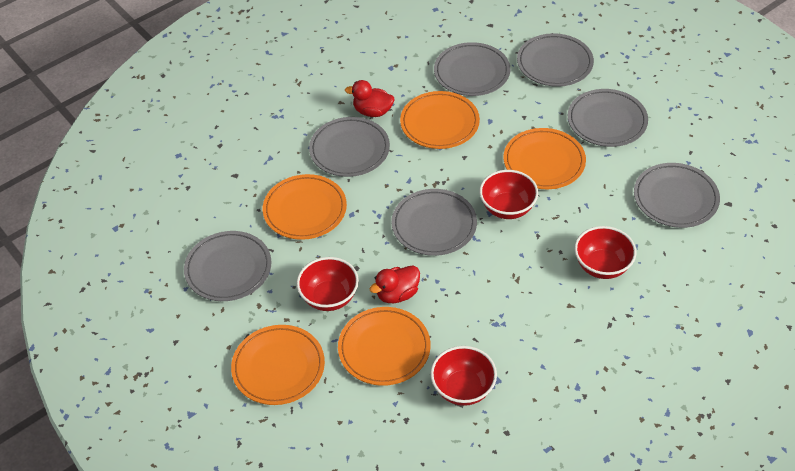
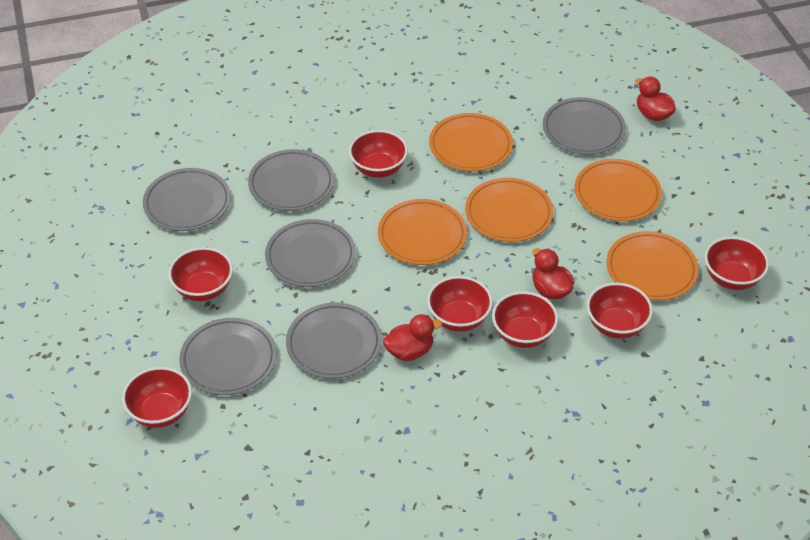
grey plate: 7 -> 6
red bowl: 4 -> 7
red duck: 2 -> 3

